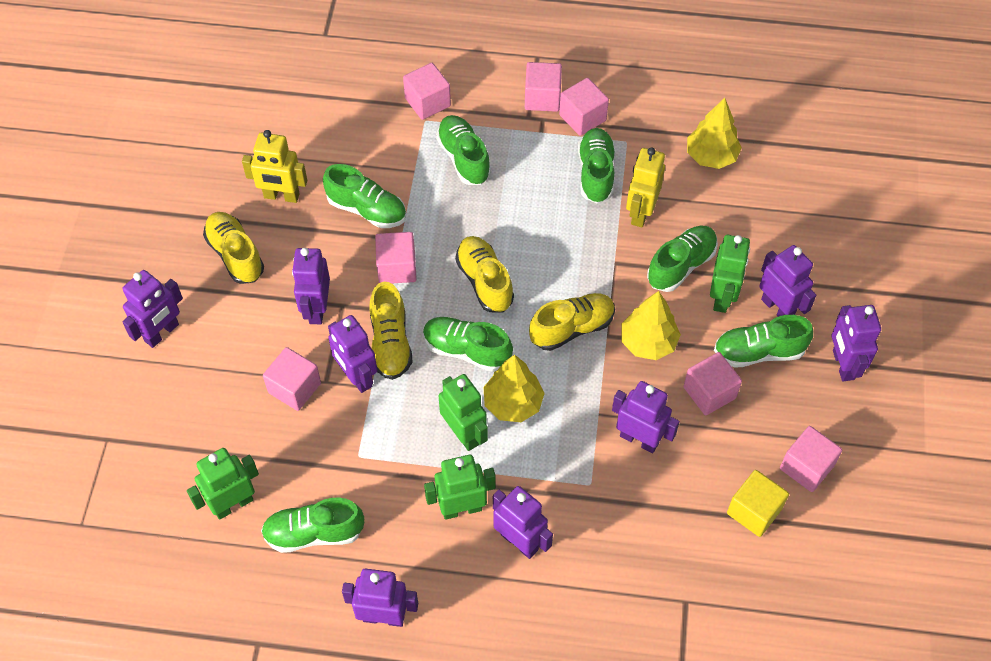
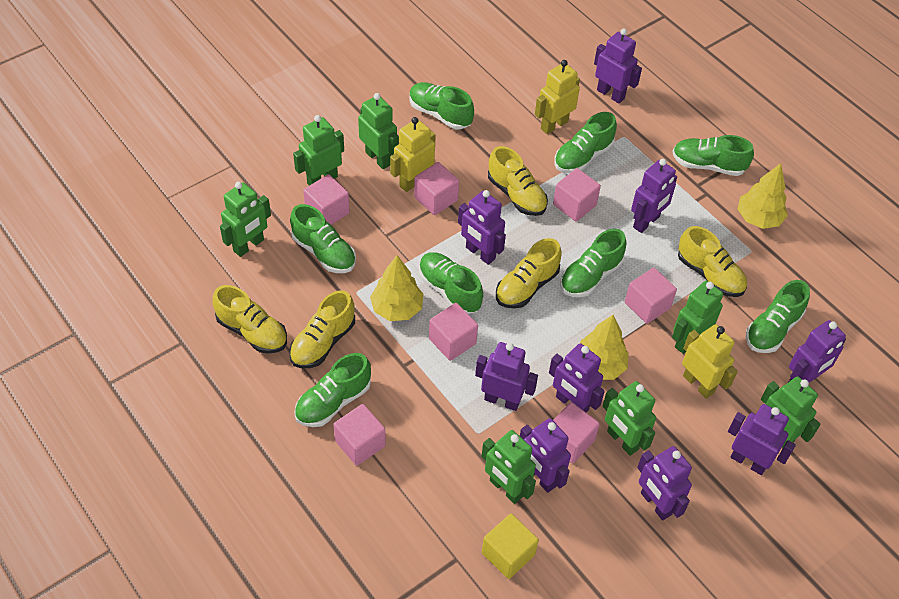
green robot: 4 -> 7
green shoe: 7 -> 8
purple robot: 8 -> 9
yellow robot: 2 -> 3
yellow shoe: 4 -> 5

